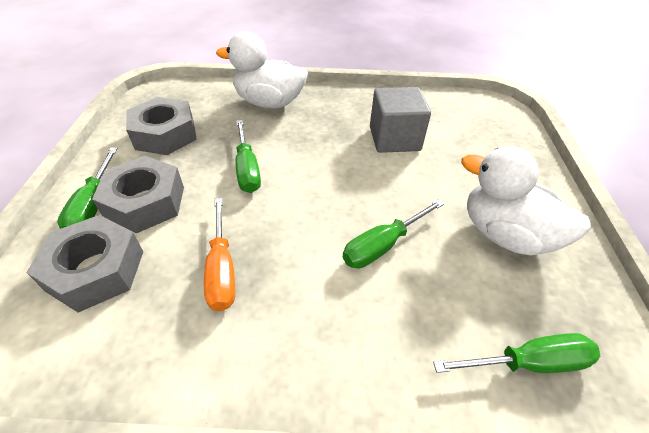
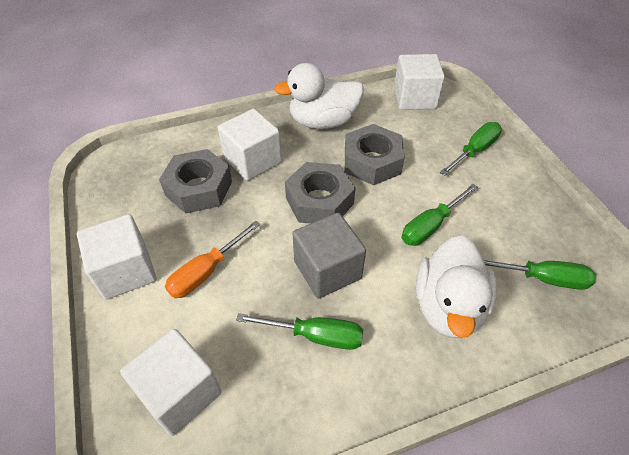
white cube: 0 -> 4

